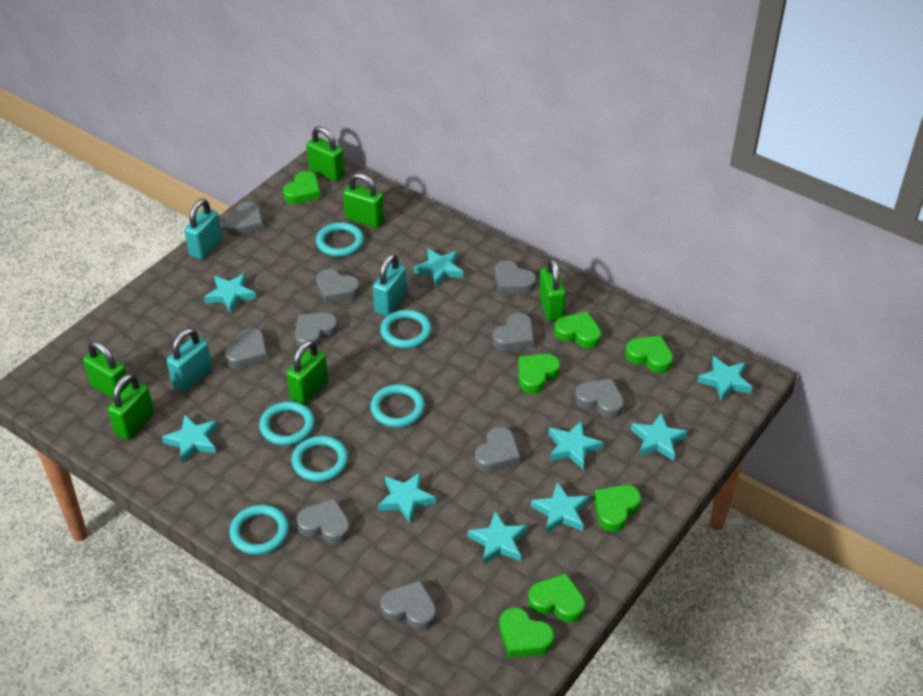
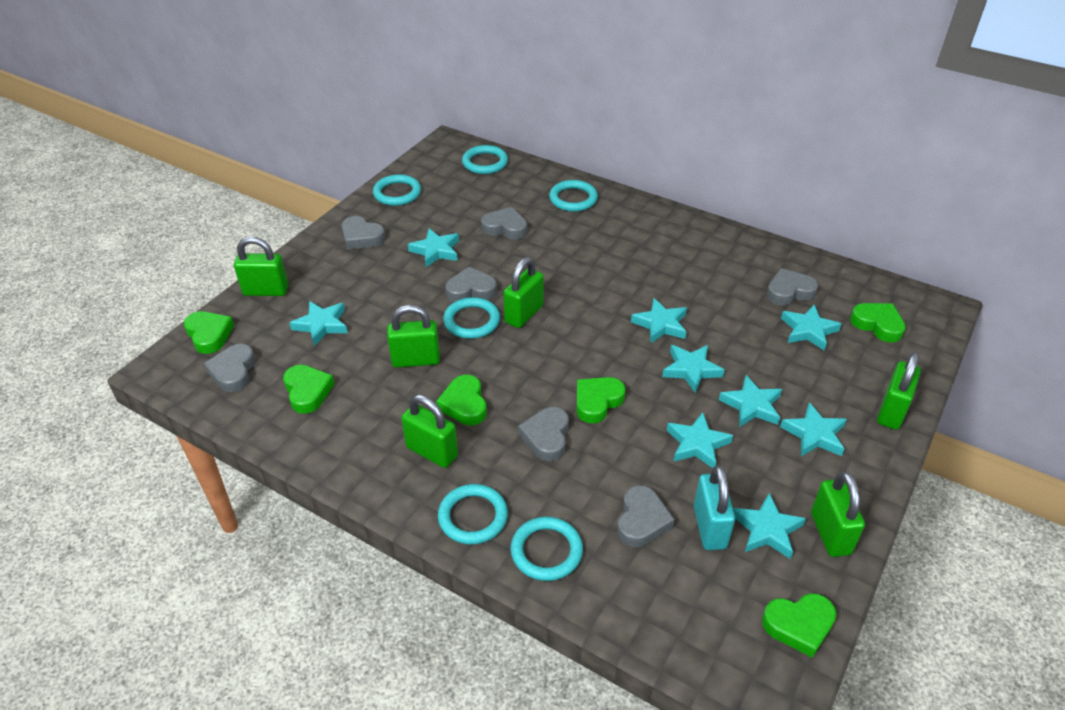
green heart: 7 -> 6
grey heart: 10 -> 7
turquoise padlock: 3 -> 1

